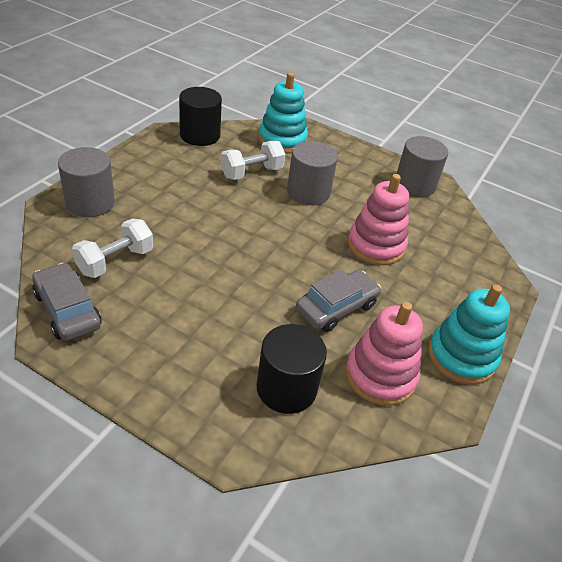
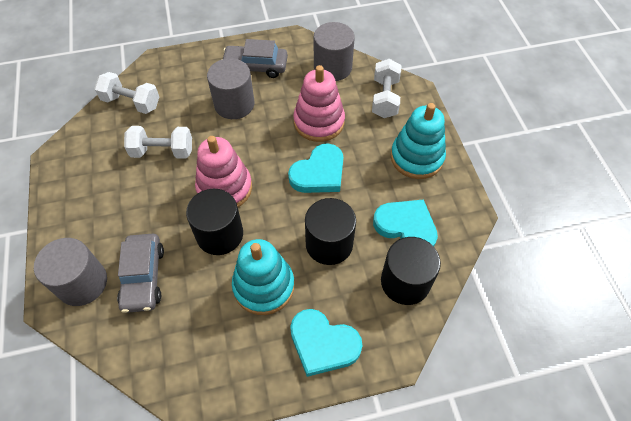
black cylinder: 2 -> 3
turquoise heart: 0 -> 3
white dumbbell: 2 -> 3

